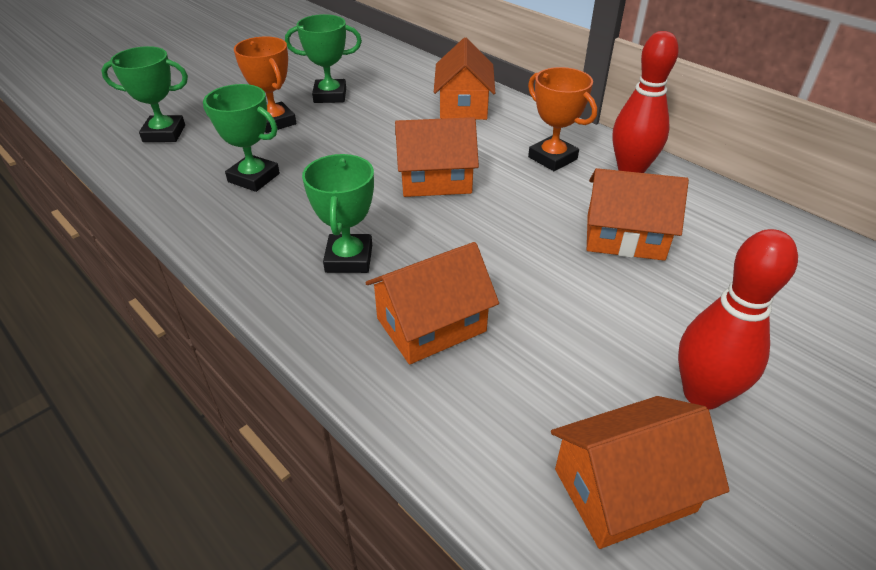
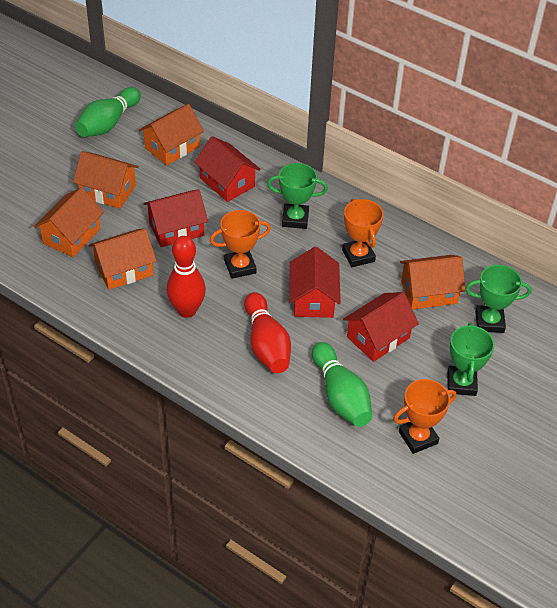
green bowling pin: 0 -> 2
green trophy: 4 -> 3
orange trophy: 2 -> 3
red house: 0 -> 4

